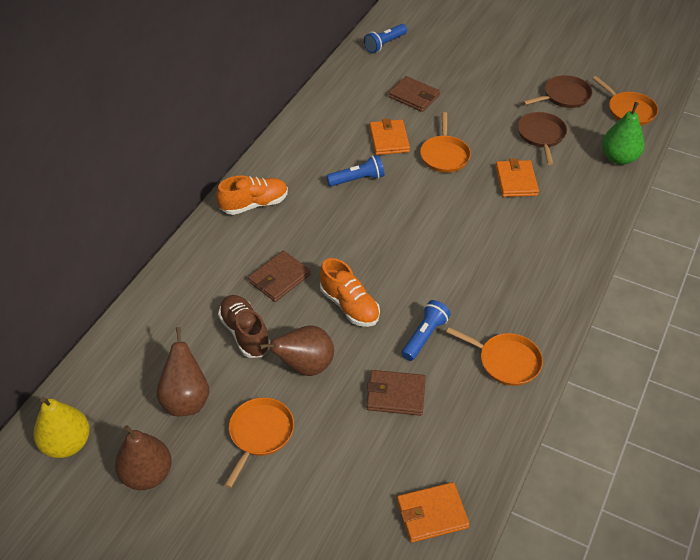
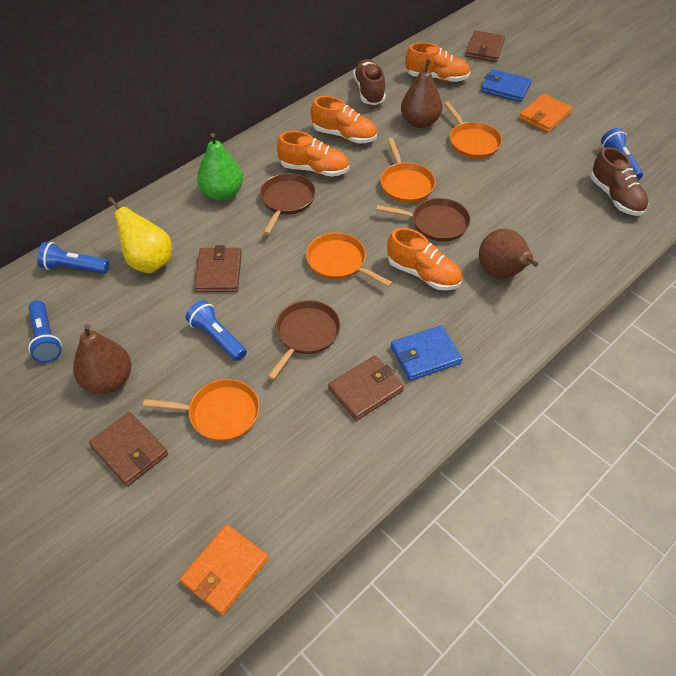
blue flashlight: 3 -> 4
blue wallet: 0 -> 2
brown pan: 2 -> 3
brown shoe: 1 -> 2
brown wallet: 3 -> 4
orange shoe: 2 -> 4
orange wallet: 3 -> 2

